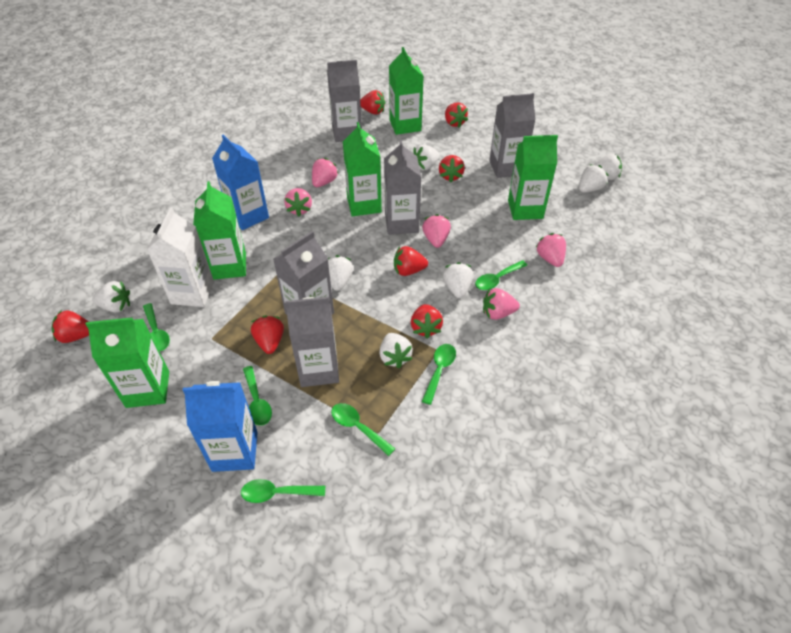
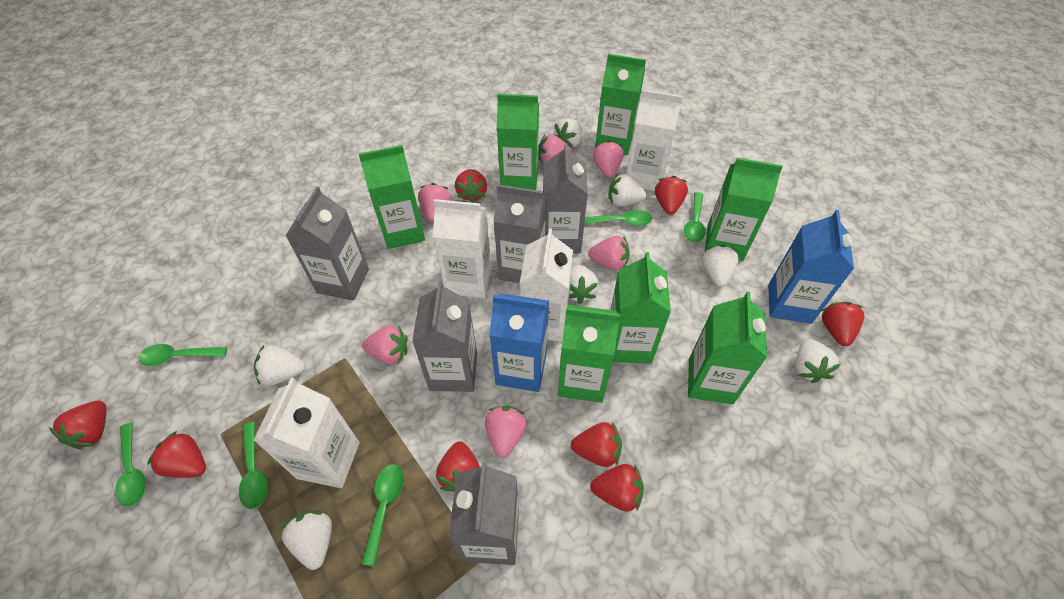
green carton: 5 -> 7
pink strawberry: 5 -> 6
red strawberry: 7 -> 8
white carton: 1 -> 4

